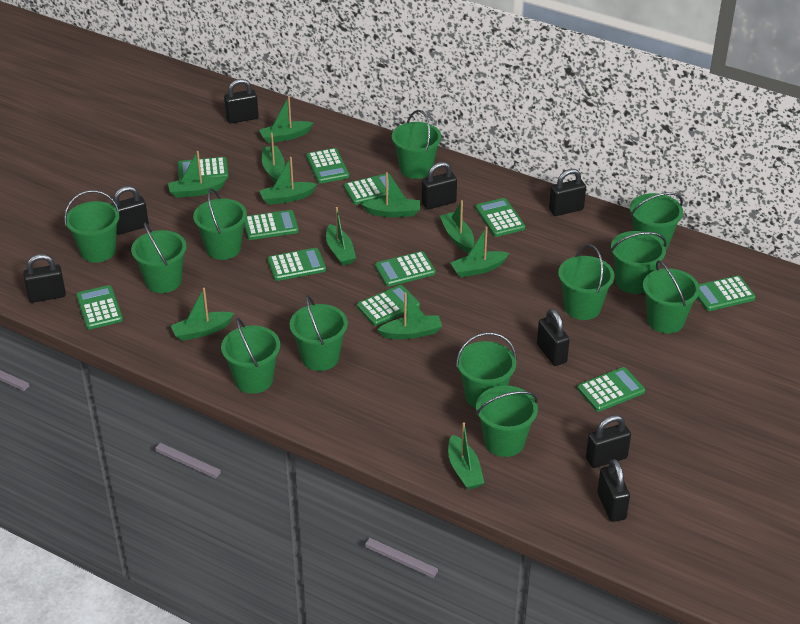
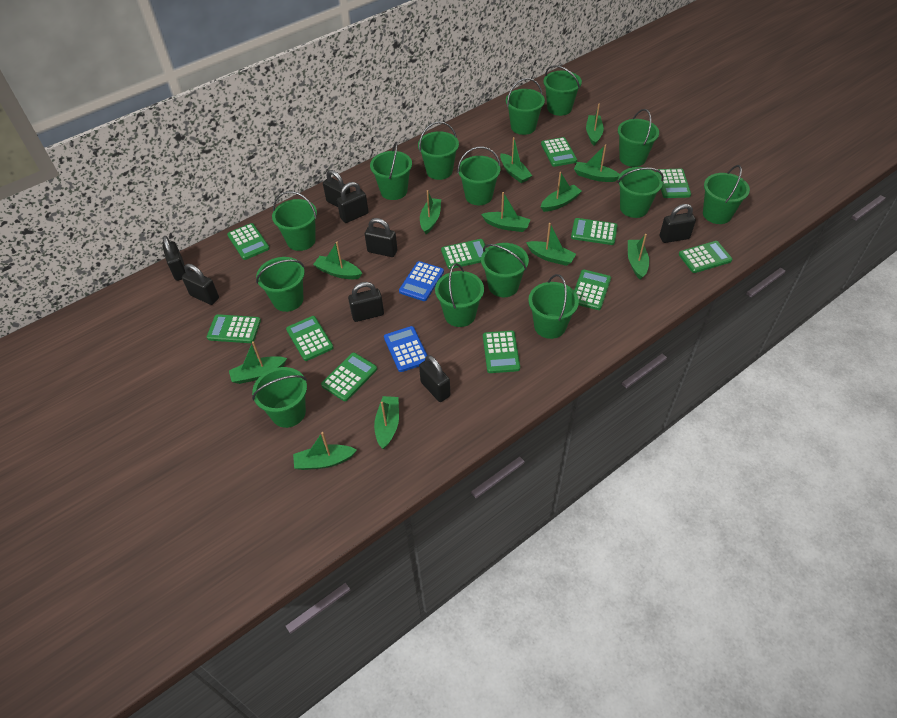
blue calculator: 0 -> 2
green boat: 11 -> 12
green bucket: 12 -> 14

